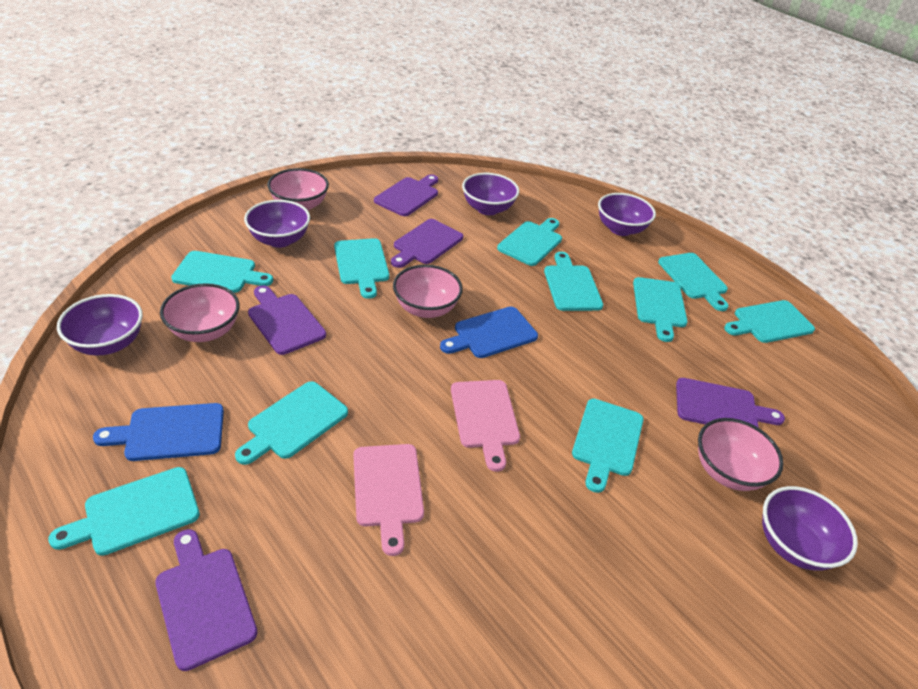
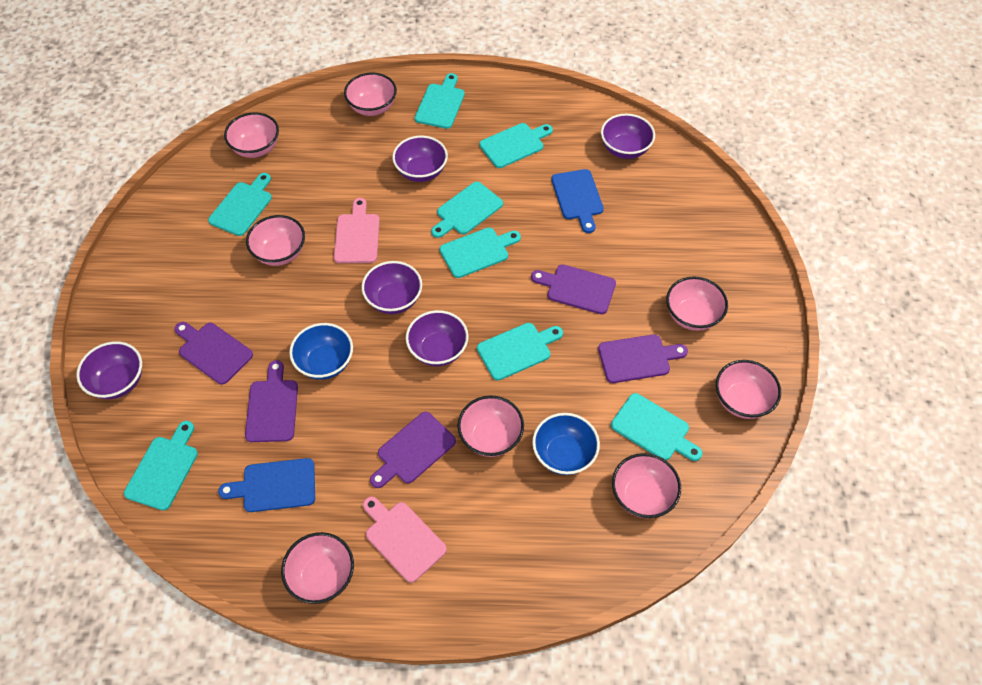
blue bowl: 0 -> 2
pink bowl: 4 -> 8
turquoise cutting board: 10 -> 8

